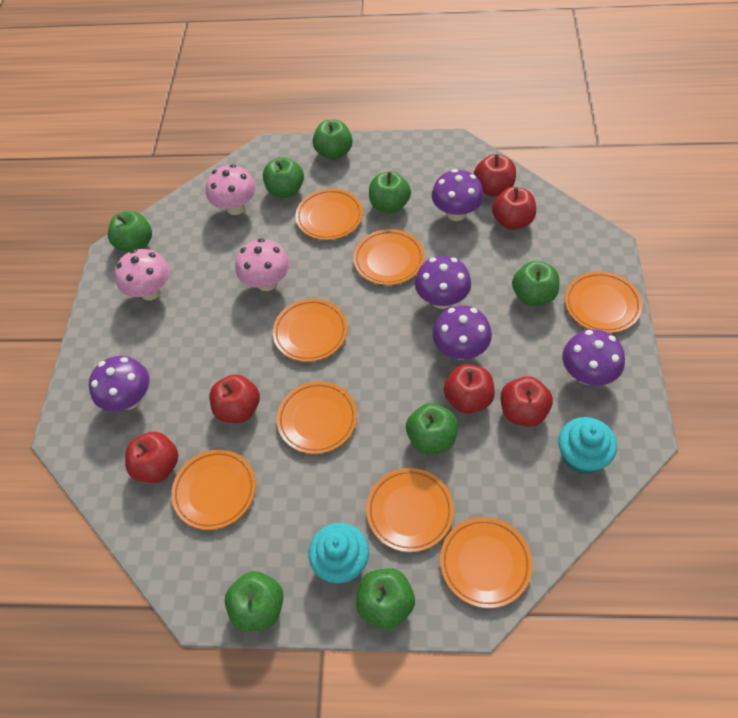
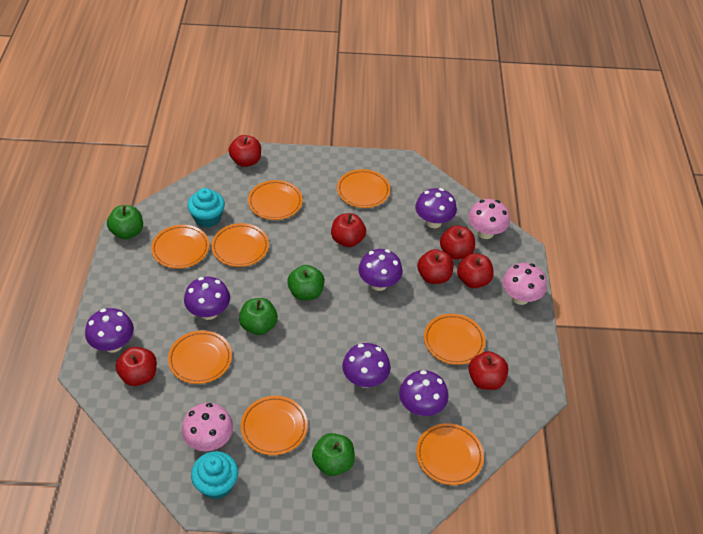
green apple: 8 -> 4
purple mushroom: 5 -> 6
red apple: 6 -> 7

